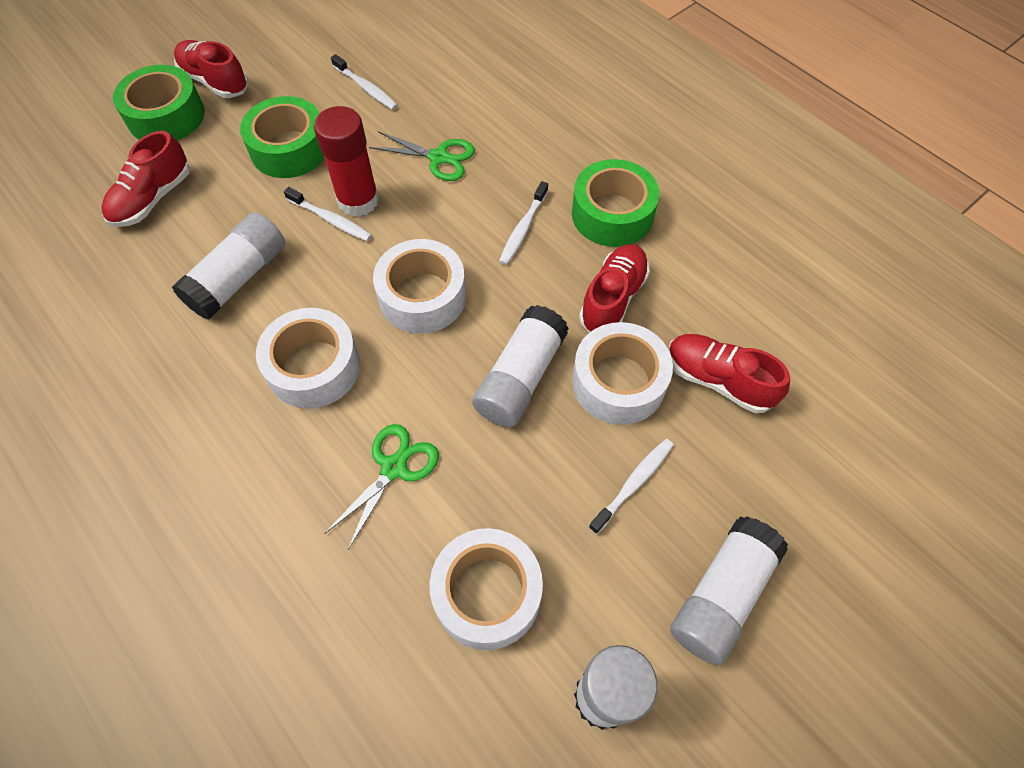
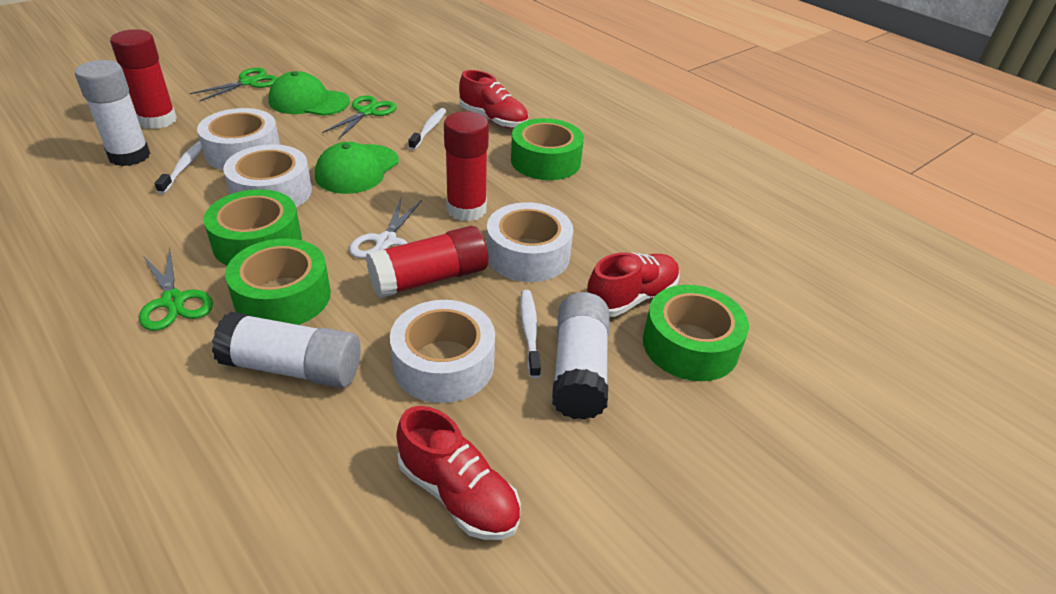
green cap: 0 -> 2
green scissors: 2 -> 3
green tape: 3 -> 4
red glue stick: 1 -> 3
red shoe: 4 -> 3
white glue stick: 4 -> 3
white scissors: 0 -> 1
white toothbrush: 4 -> 3

